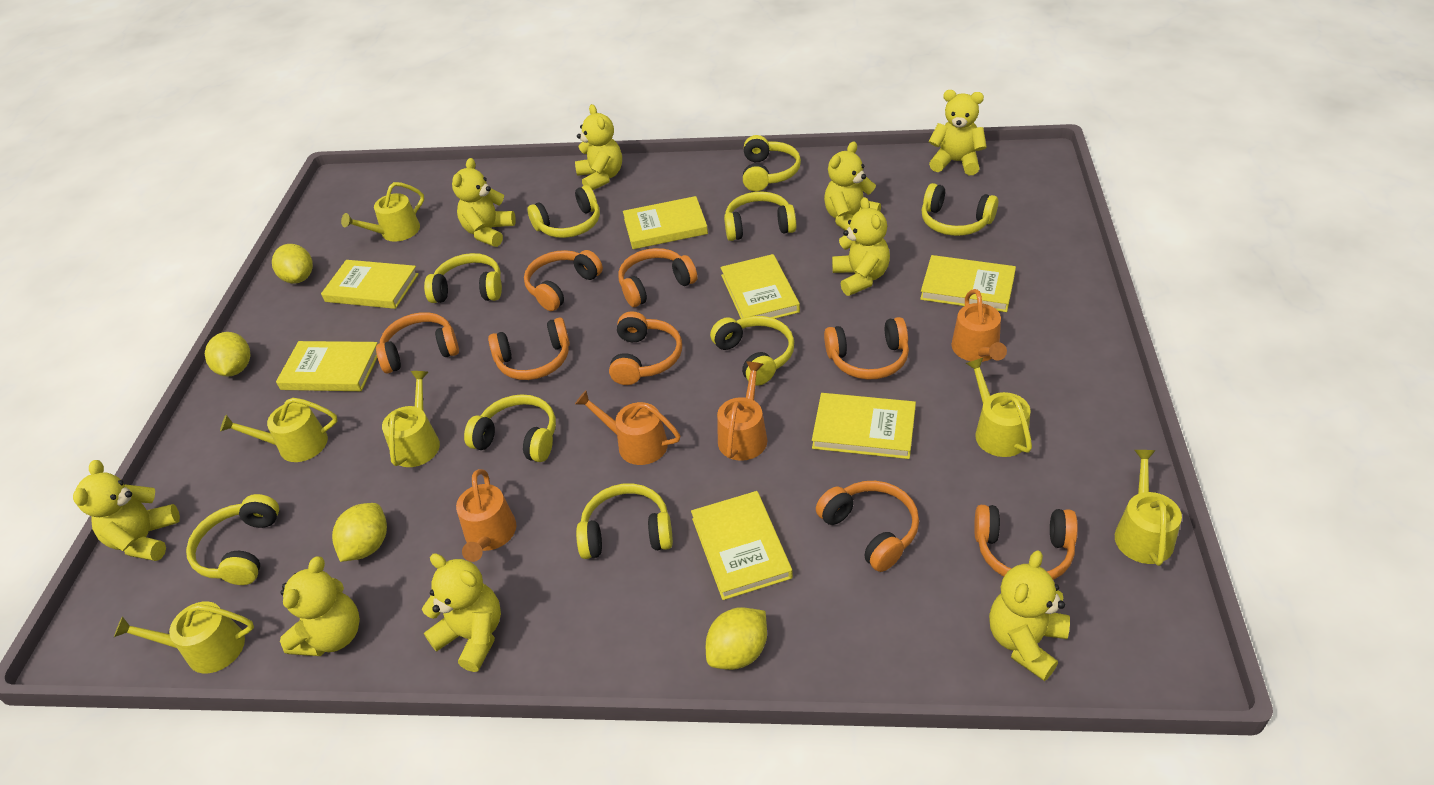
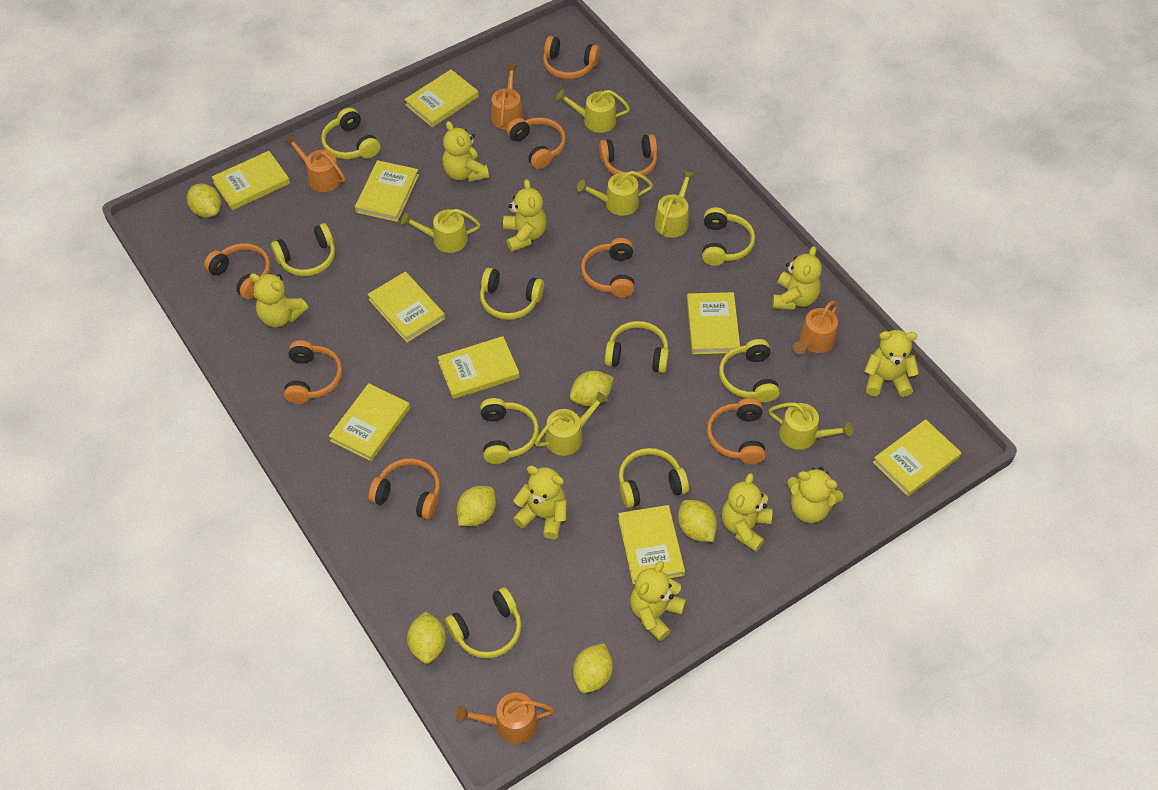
yellow book: 7 -> 9
yellow lemon: 4 -> 6

